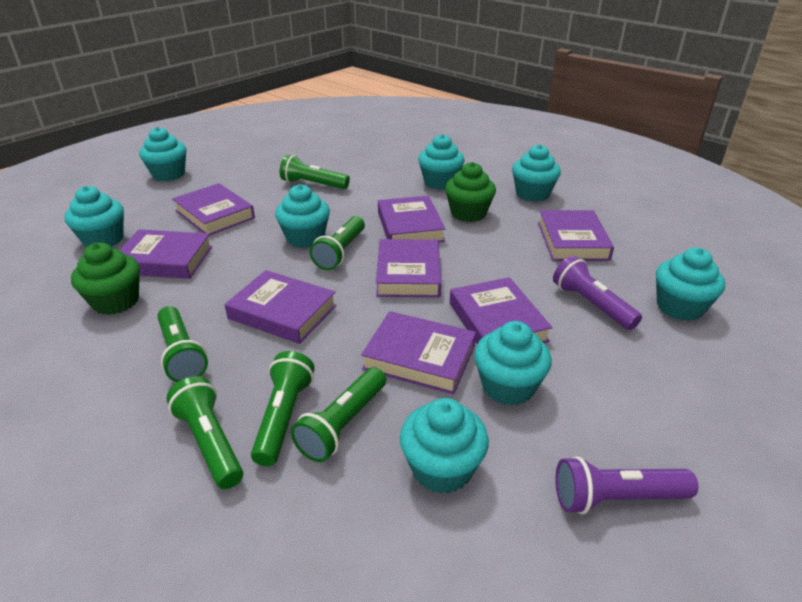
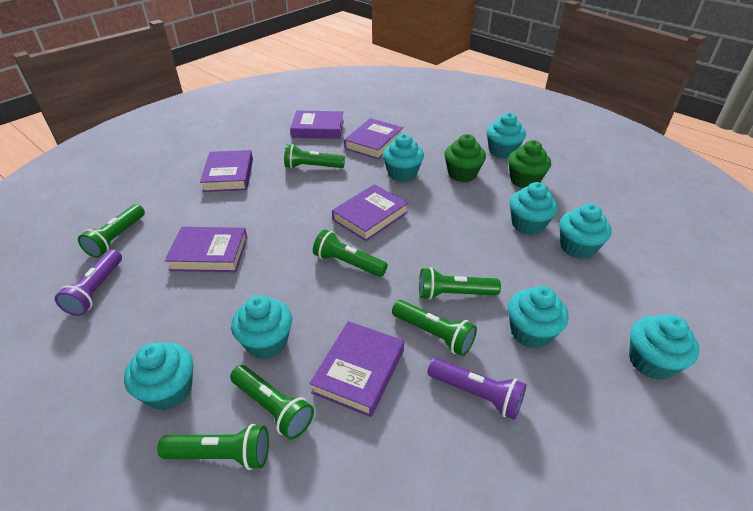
green flashlight: 6 -> 7
purple book: 8 -> 6

